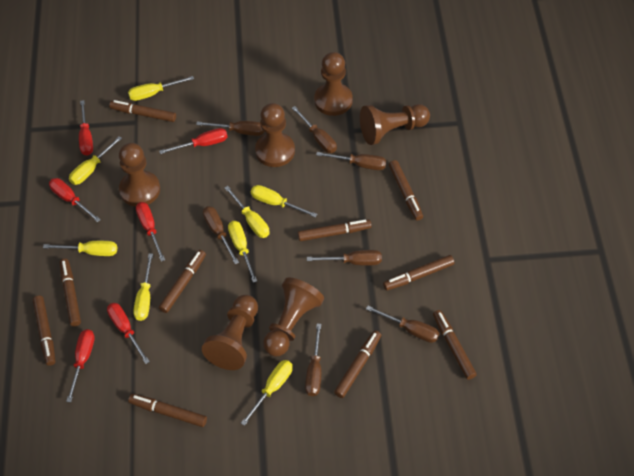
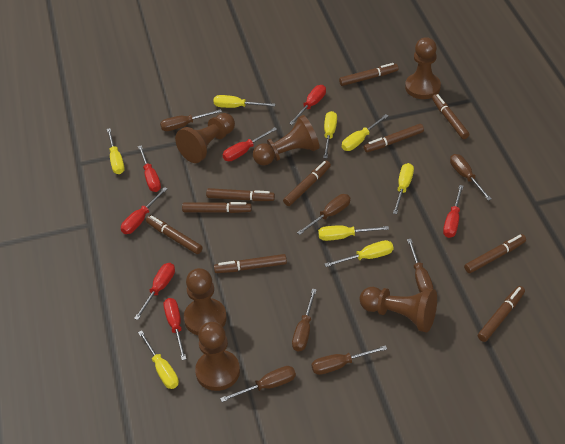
red screwdriver: 6 -> 7

